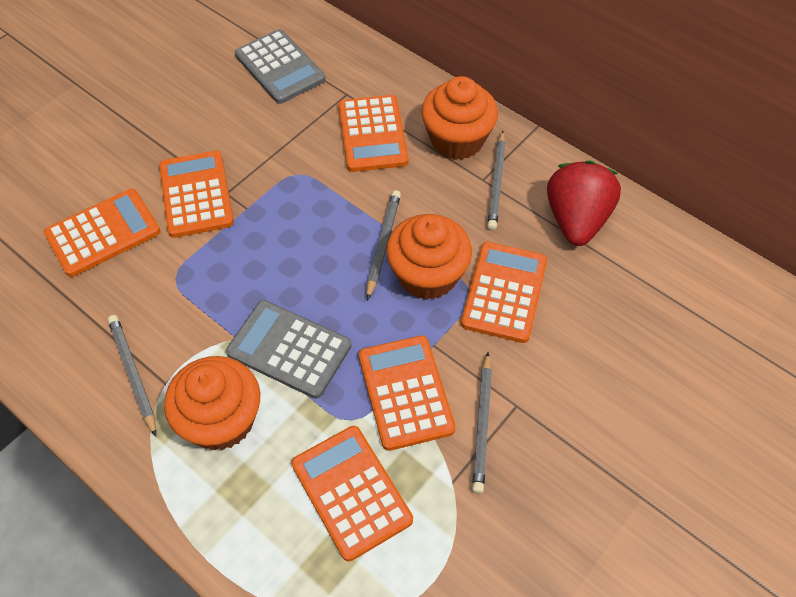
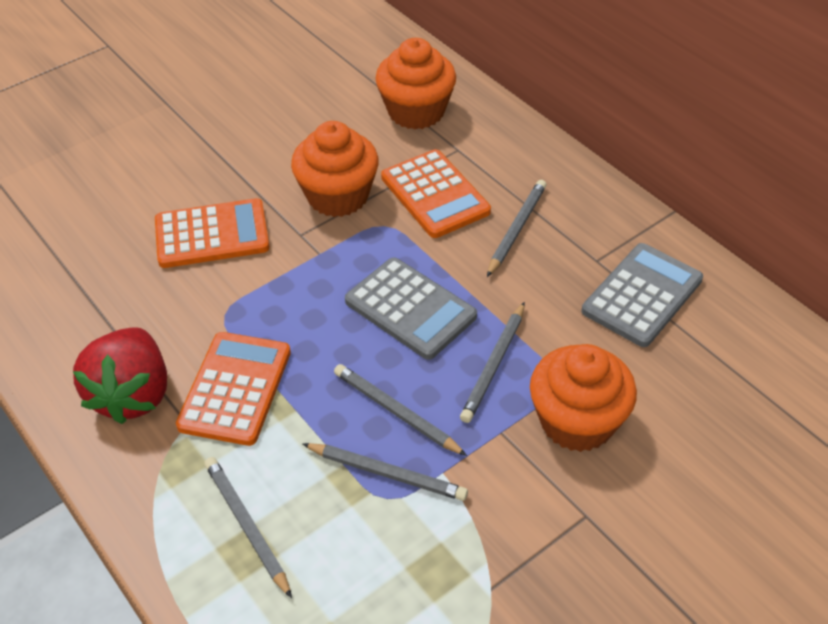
grey pencil: 4 -> 5
orange calculator: 6 -> 3

